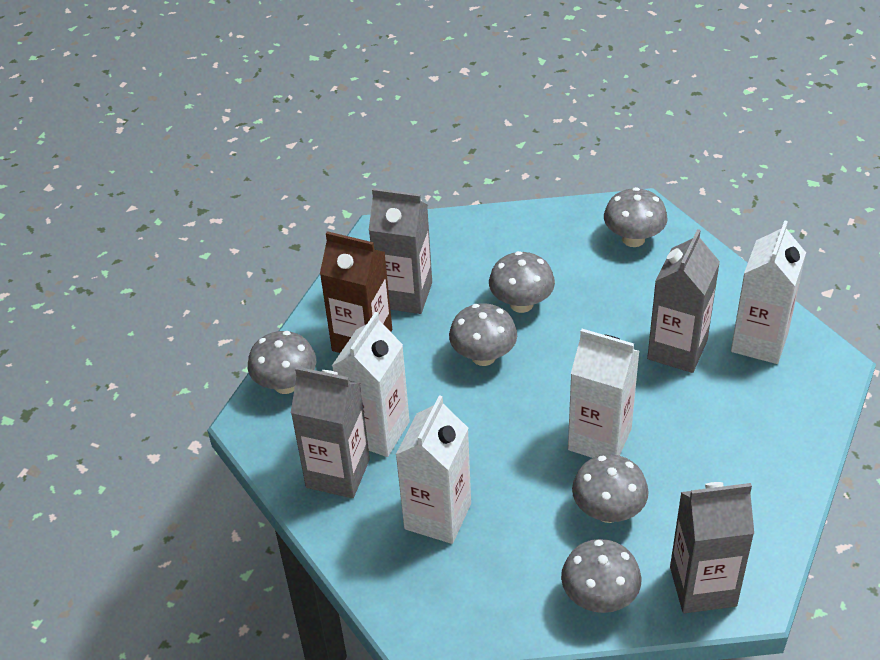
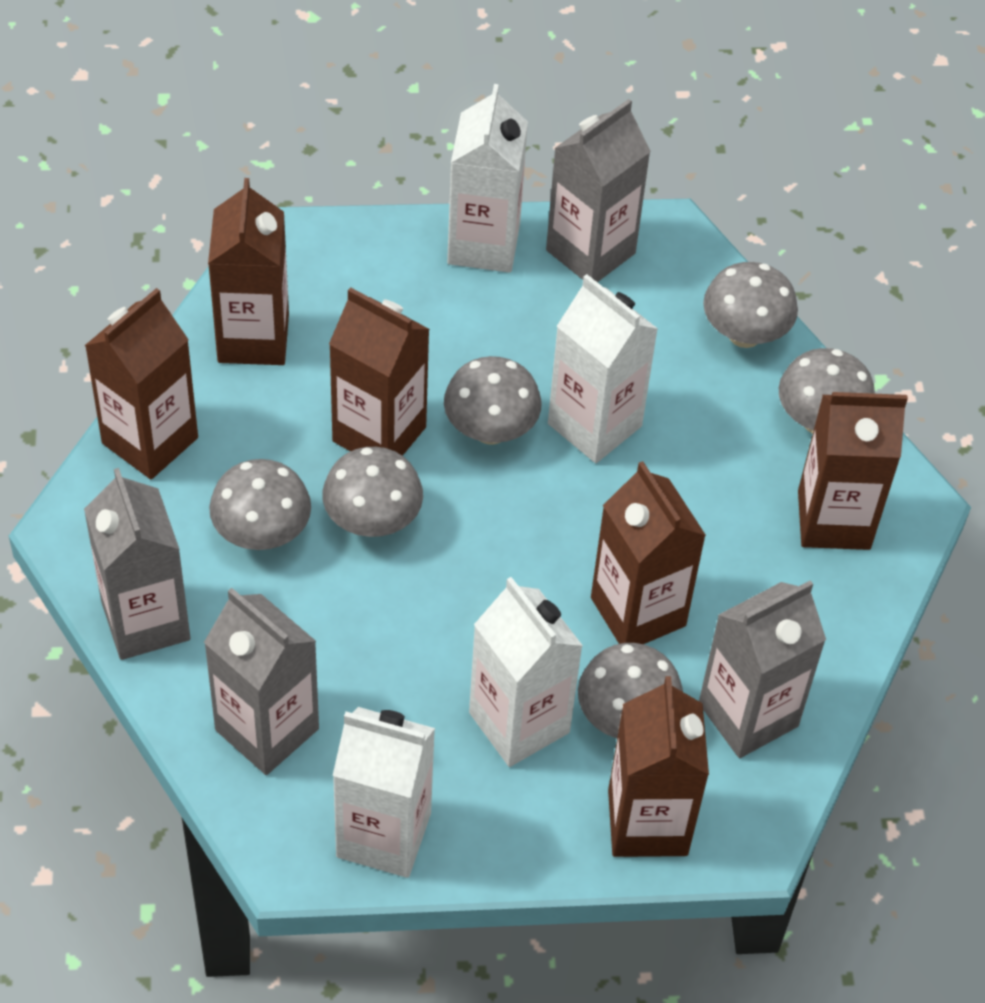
brown carton: 1 -> 6

